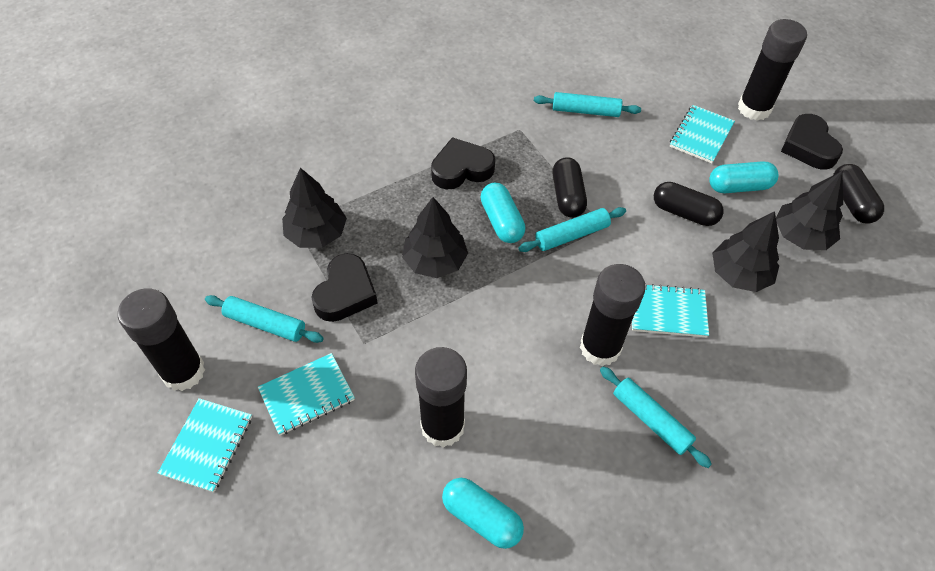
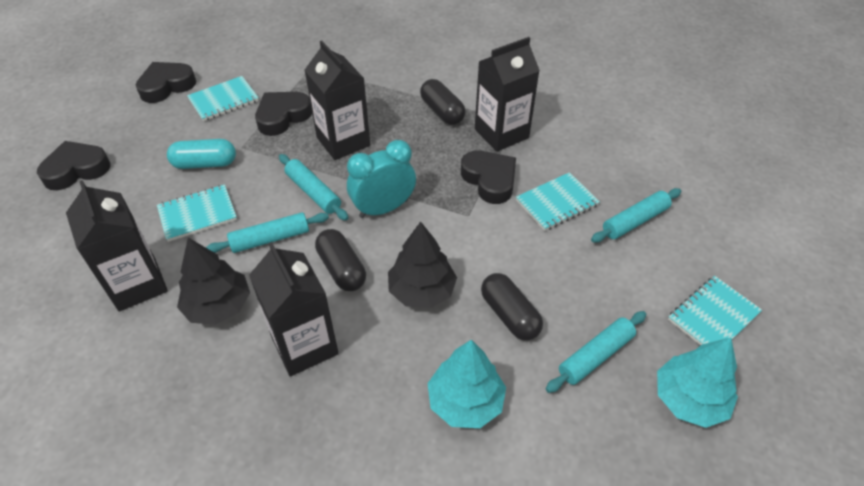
black carton: 0 -> 4
black glue stick: 4 -> 0
black heart: 3 -> 4
black tree: 4 -> 2
turquoise capsule: 3 -> 1
turquoise clock: 0 -> 1
turquoise tree: 0 -> 2

